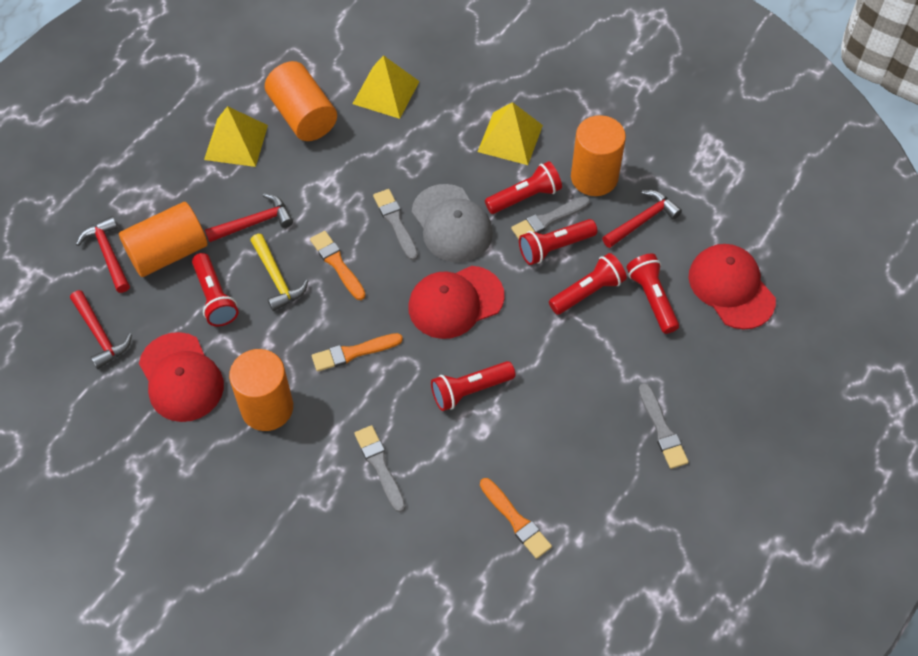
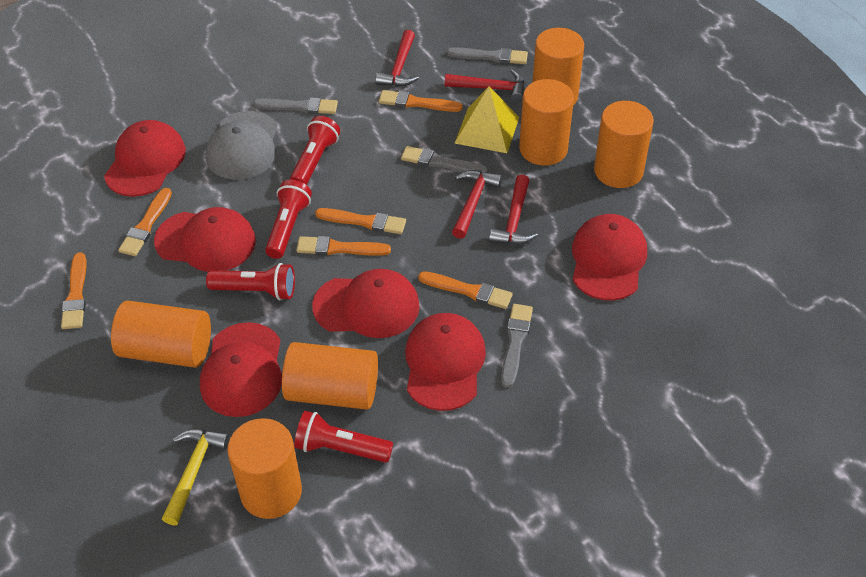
orange brush: 3 -> 6
orange cylinder: 4 -> 6
red cap: 3 -> 6
red flashlight: 6 -> 4
yellow pyramid: 3 -> 1

